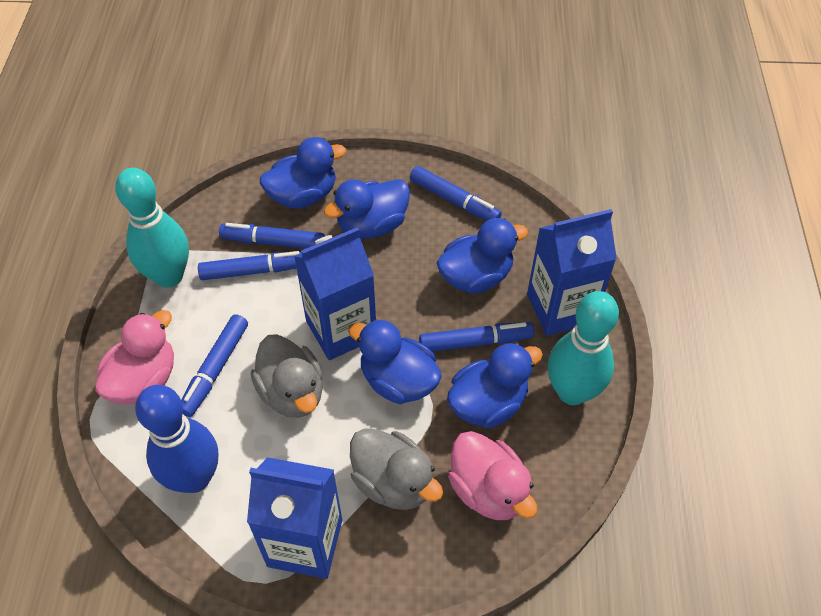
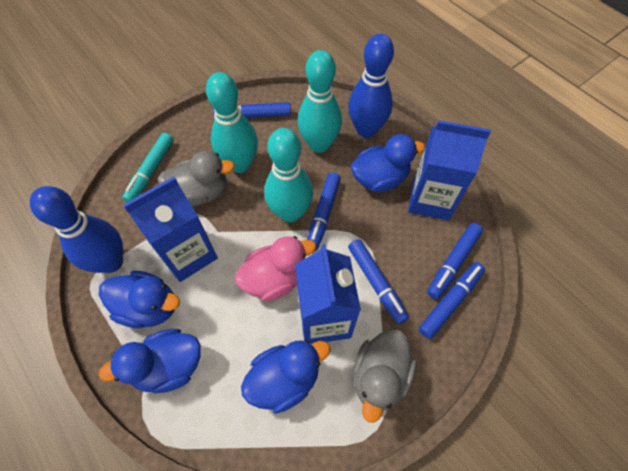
blue bowling pin: 1 -> 2
blue duck: 5 -> 4
pink duck: 2 -> 1
turquoise bowling pin: 2 -> 3
turquoise marker: 0 -> 1

